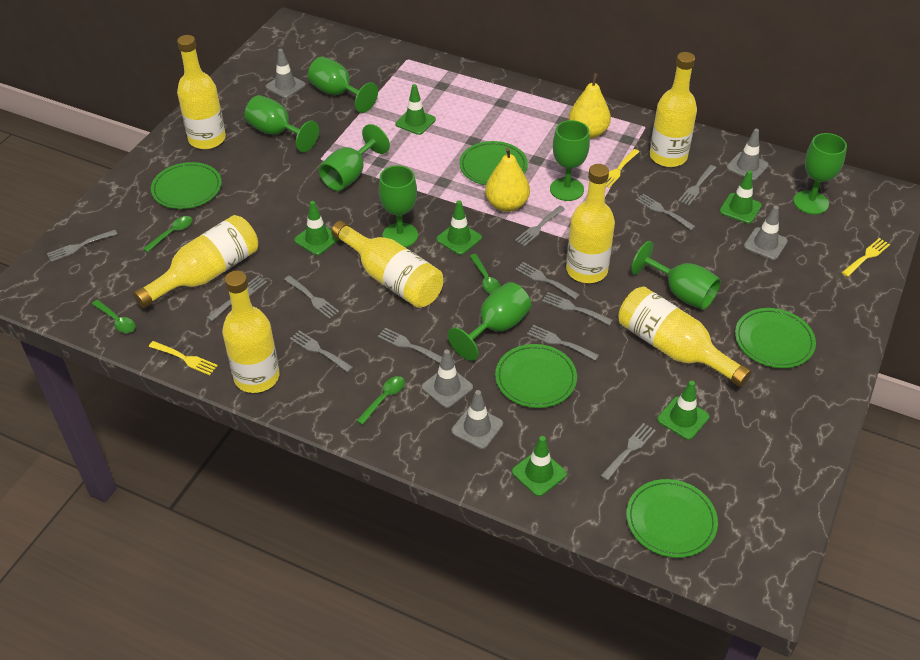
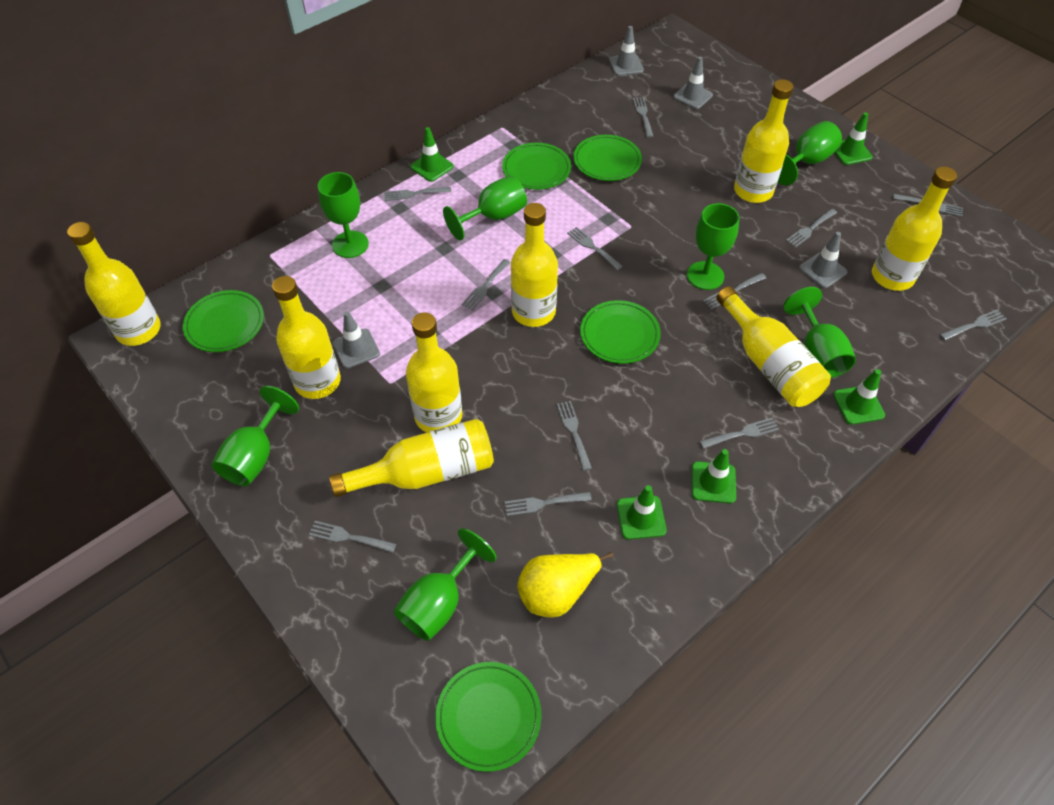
green goblet: 8 -> 7
green spoon: 4 -> 0
green traffic cone: 6 -> 5
grey traffic cone: 5 -> 4
yellow bottle: 7 -> 8
yellow fork: 3 -> 0
yellow pear: 2 -> 1

